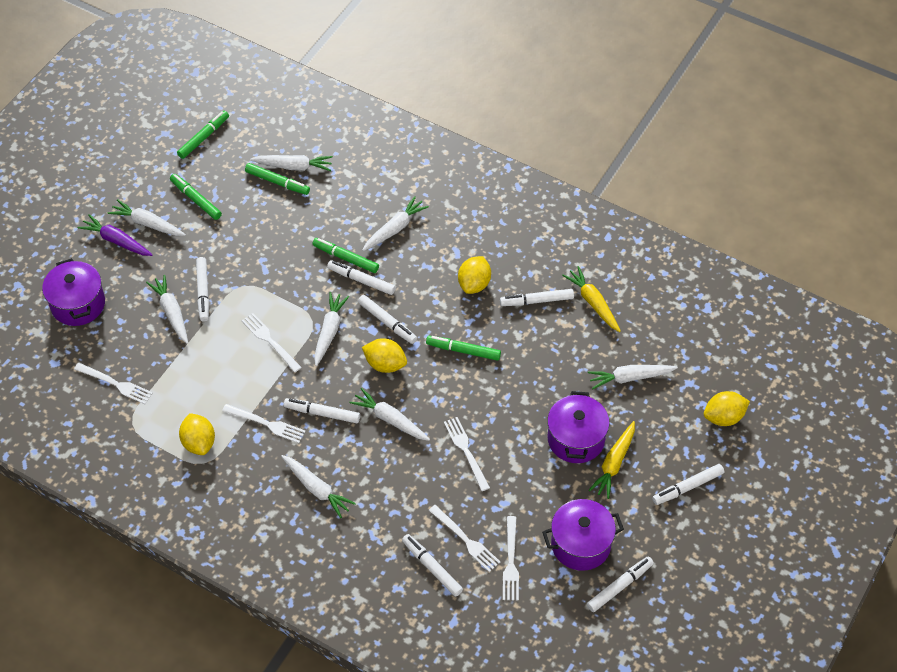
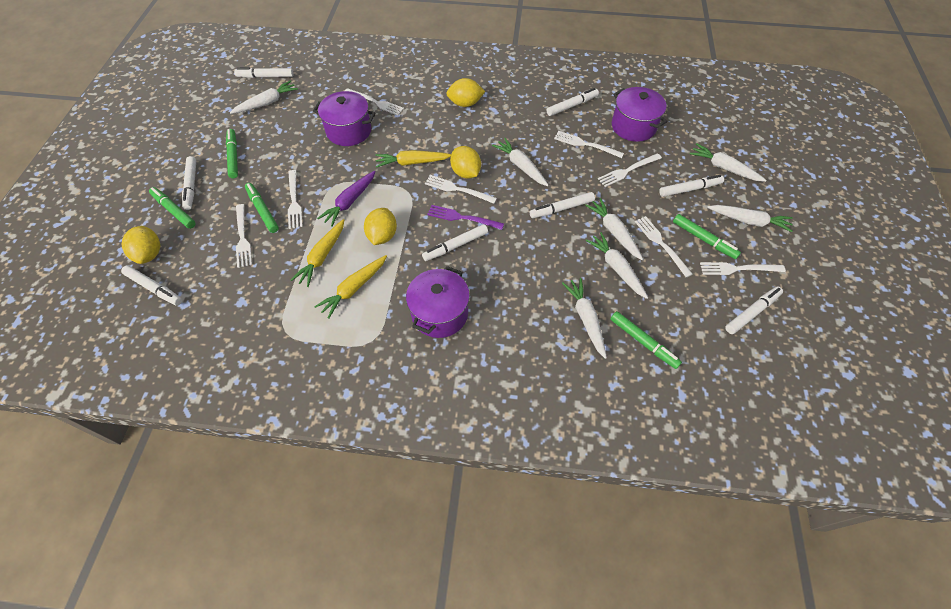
purple fork: 0 -> 1
white carrot: 8 -> 7
white fork: 6 -> 8
yellow carrot: 2 -> 3

